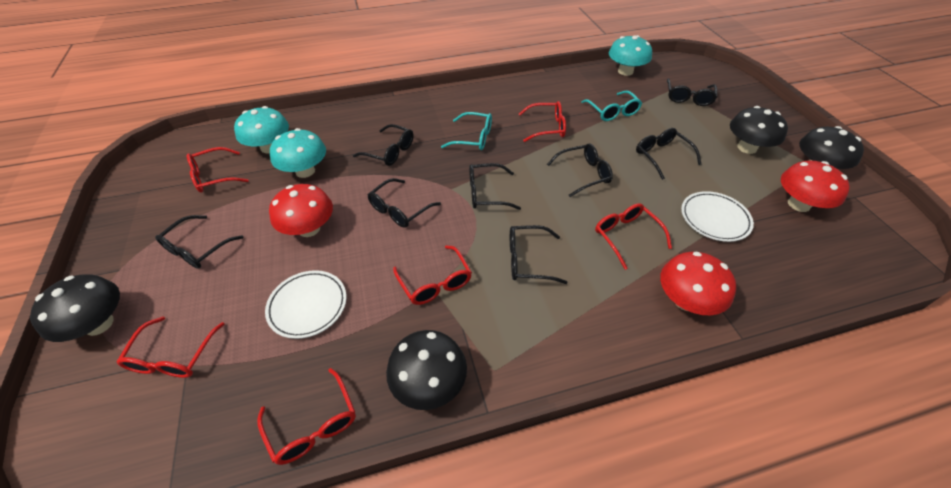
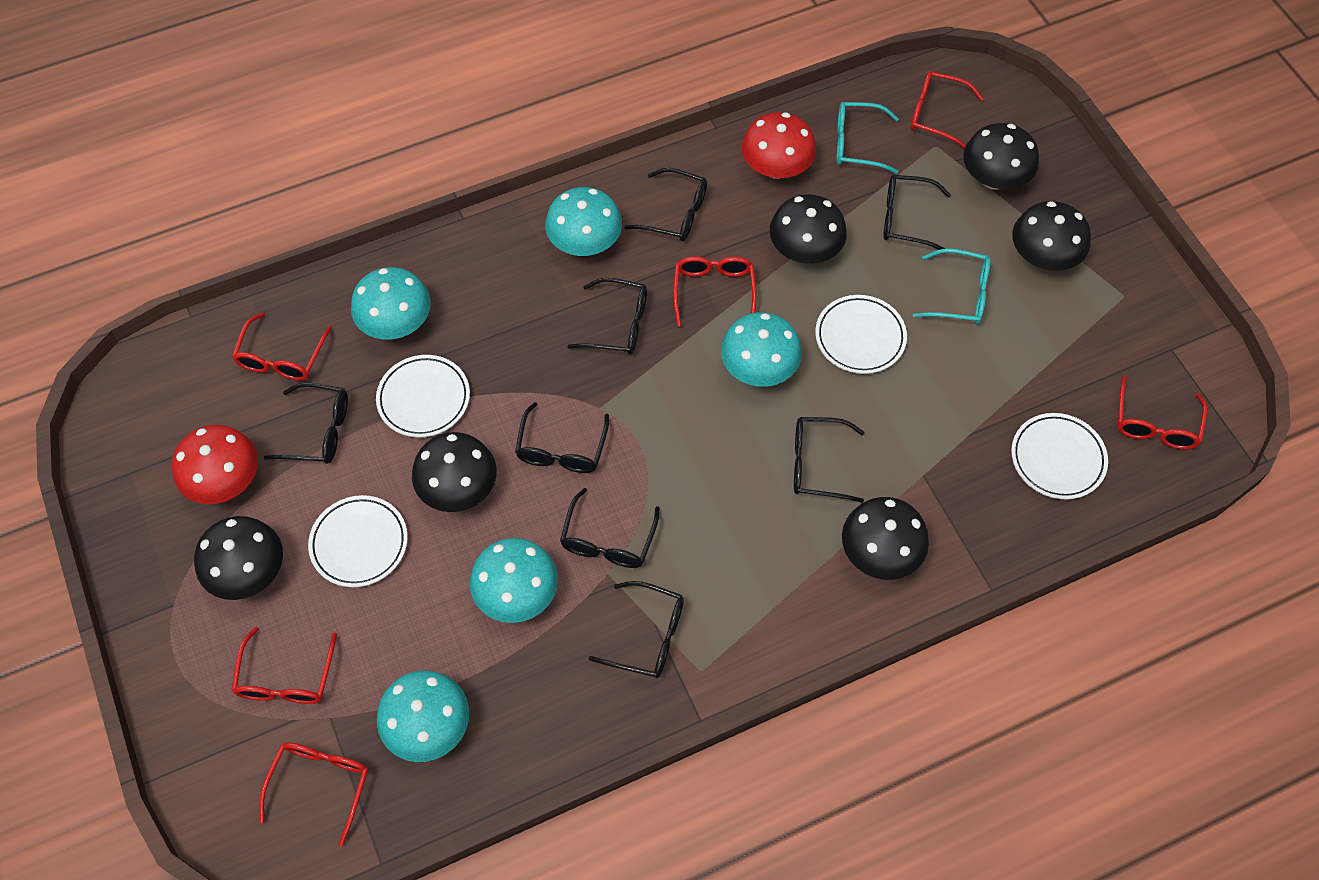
black mushroom: 4 -> 6
red mushroom: 3 -> 2
turquoise mushroom: 3 -> 5
white plate: 2 -> 4

